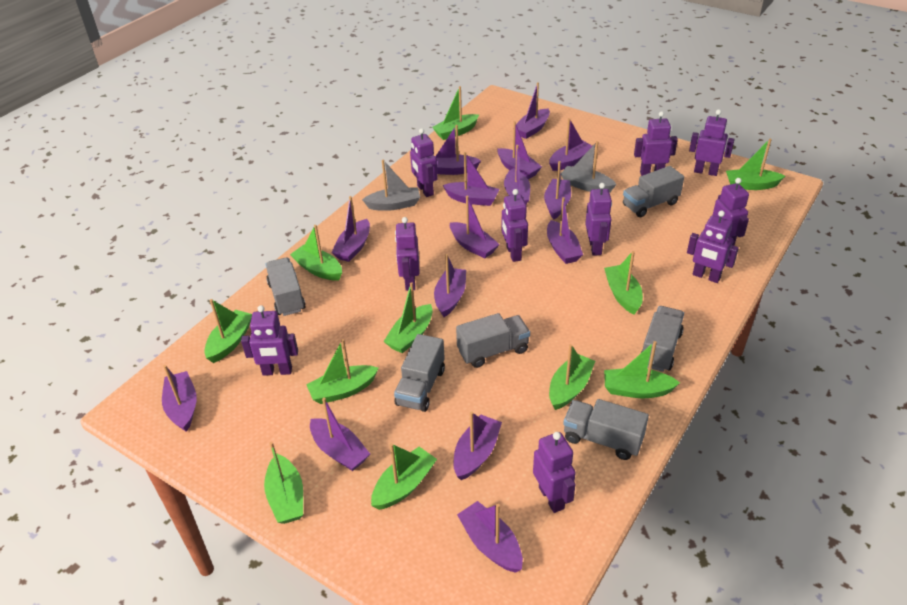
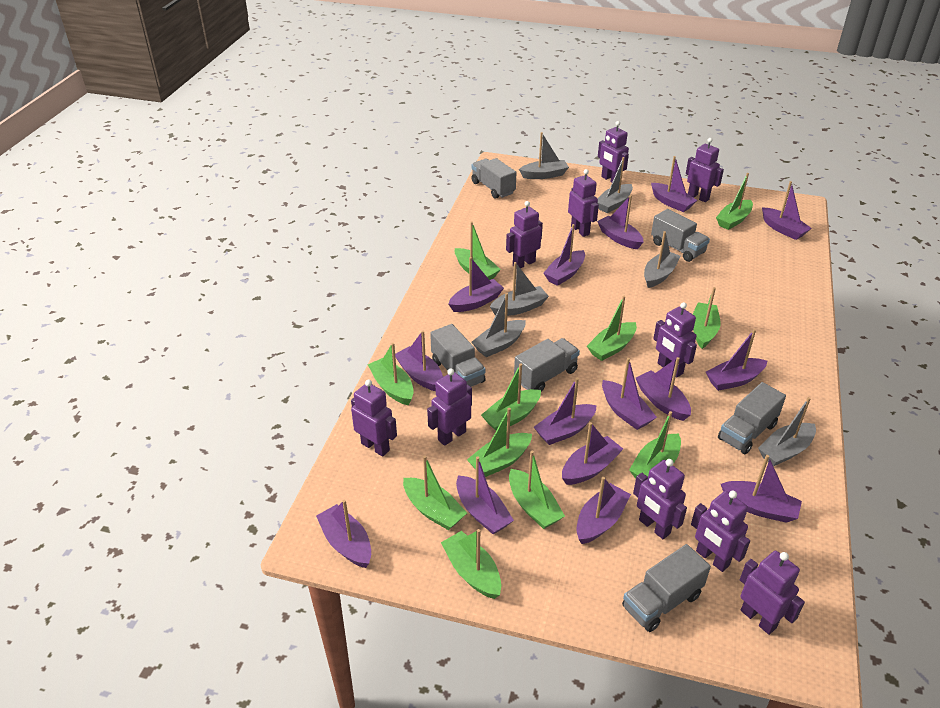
grey boat: 2 -> 6

